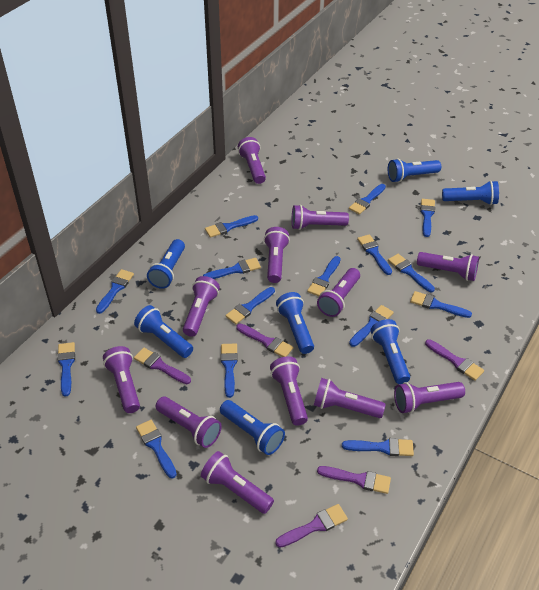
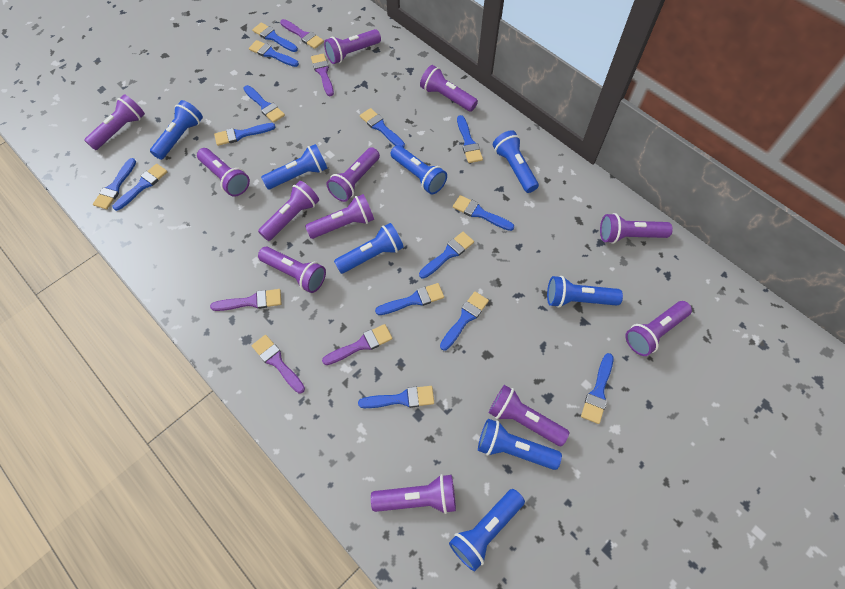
blue brush: 15 -> 14
blue flashlight: 7 -> 8

